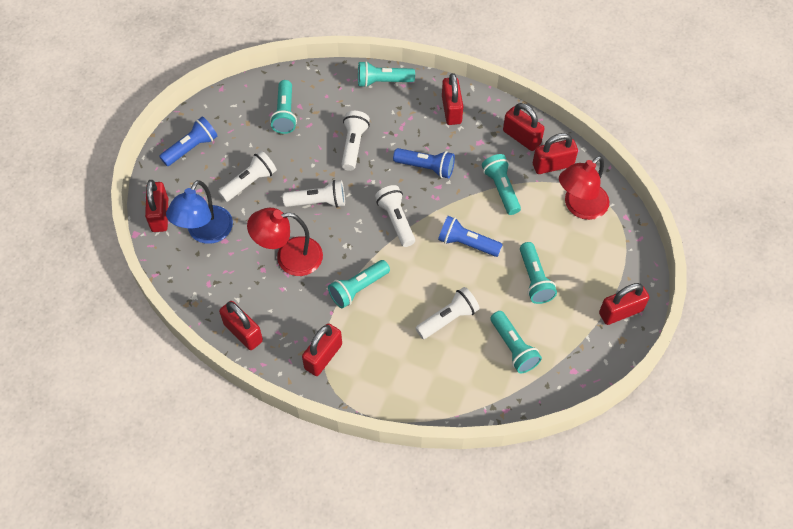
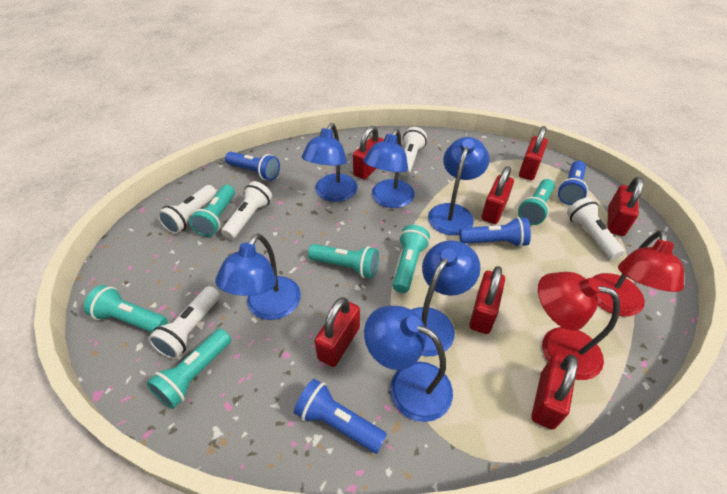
blue flashlight: 3 -> 4
blue lamp: 1 -> 6

